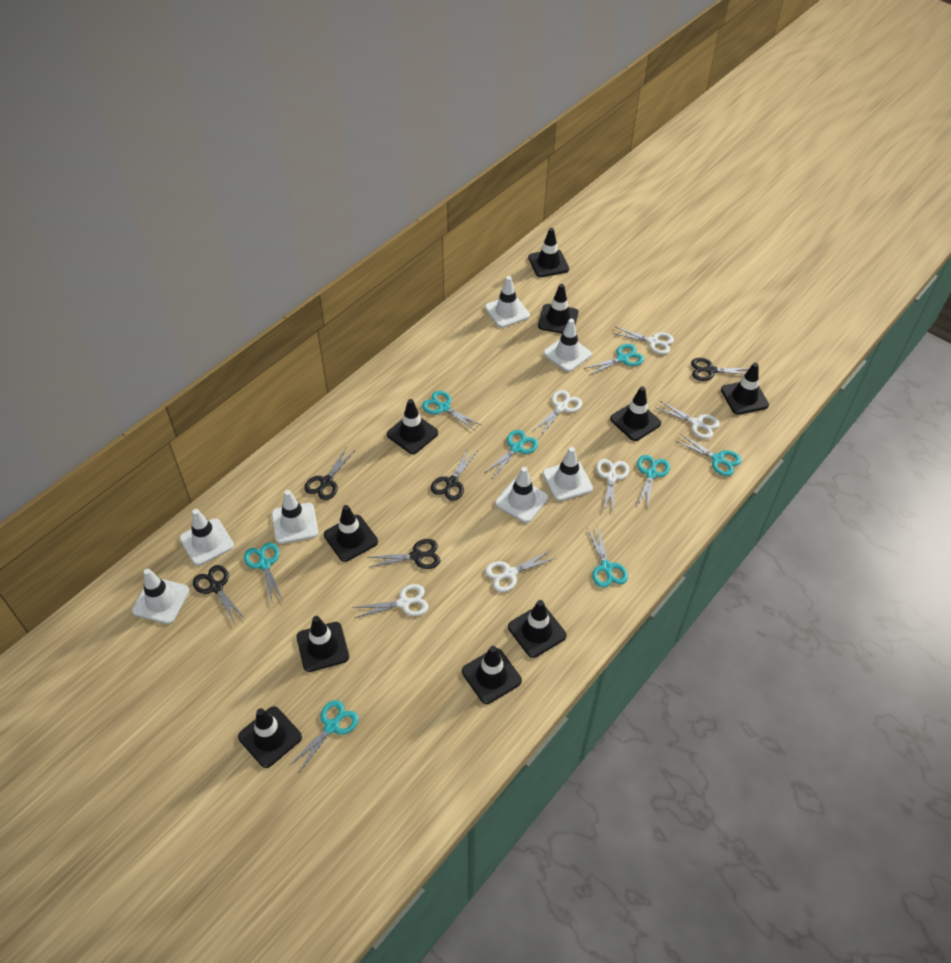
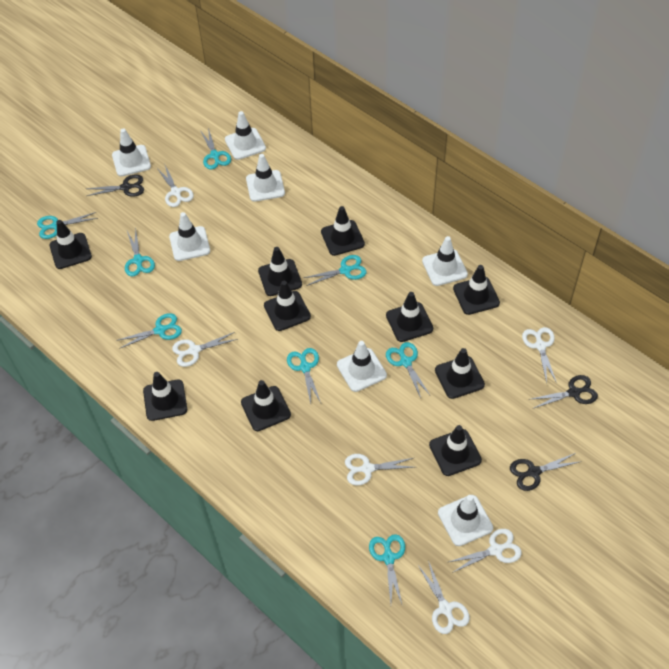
black scissors: 5 -> 3

